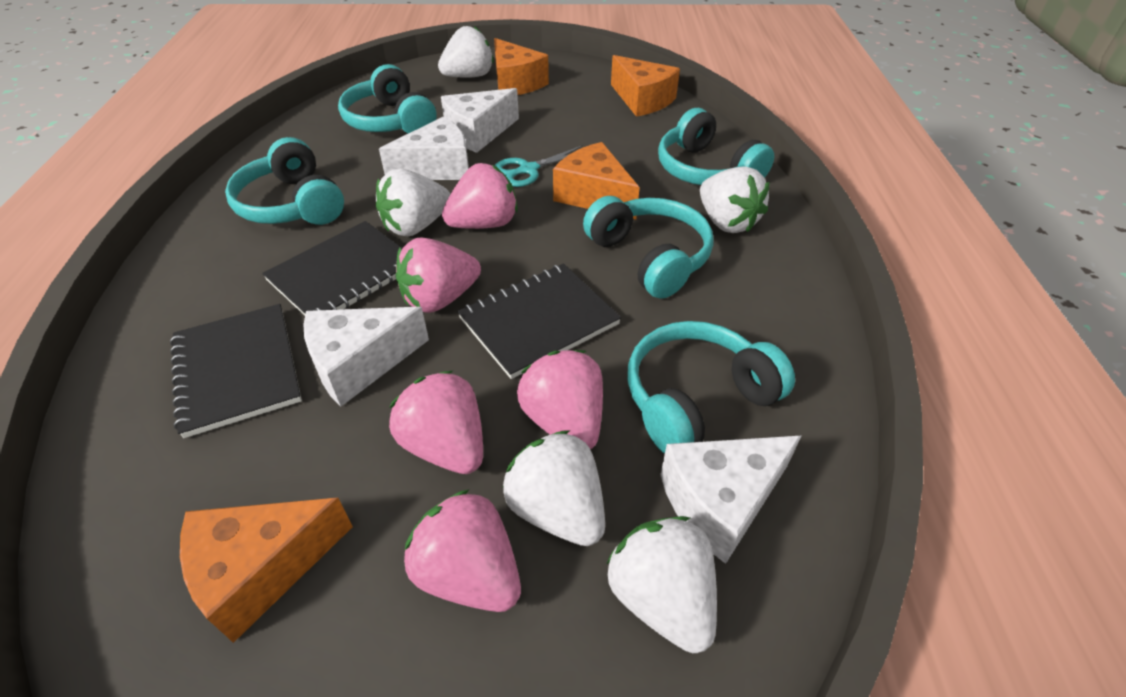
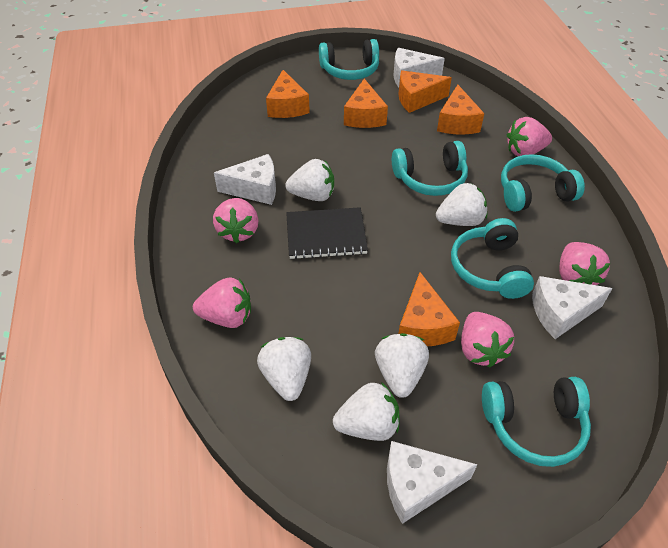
black notebook: 3 -> 1
orange cheese: 4 -> 5
turquoise scissors: 1 -> 0

